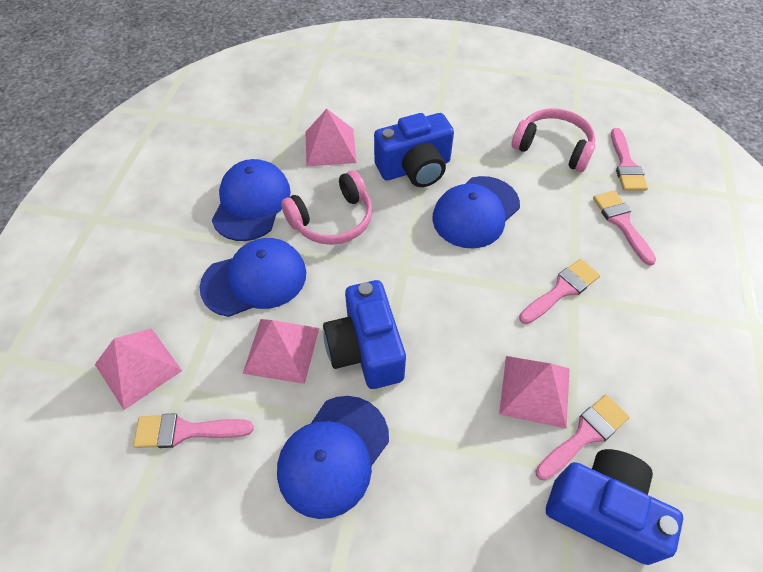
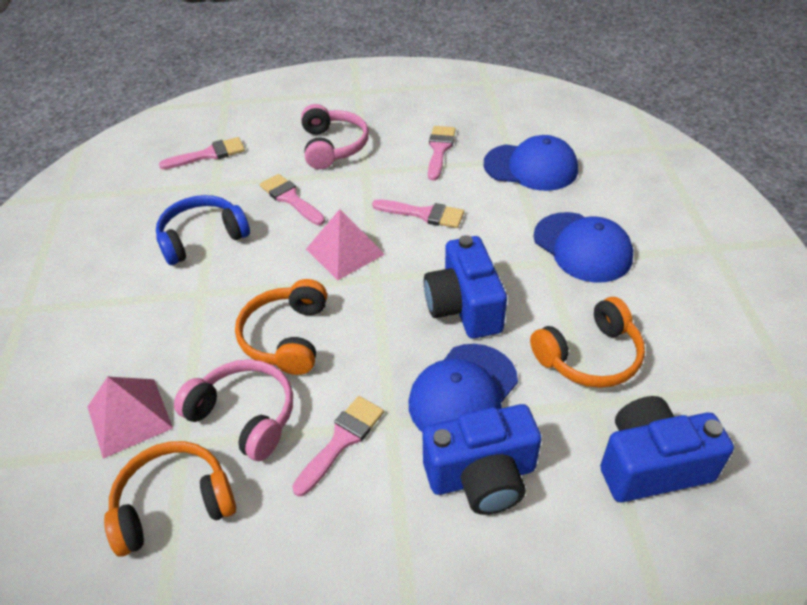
blue cap: 4 -> 3
blue headphones: 0 -> 1
orange headphones: 0 -> 3
pink pyramid: 4 -> 2

